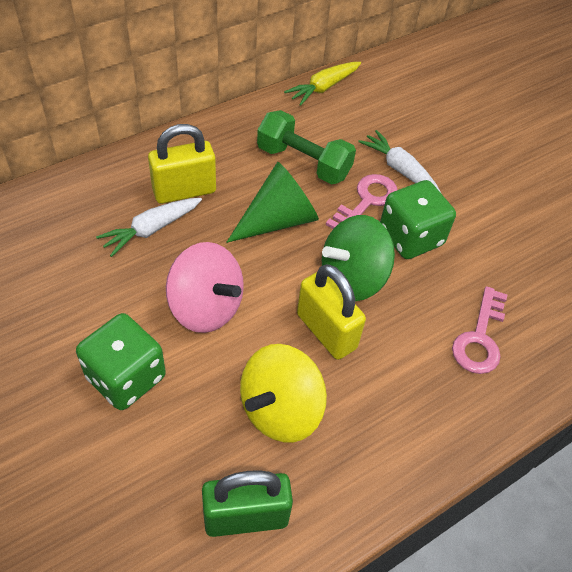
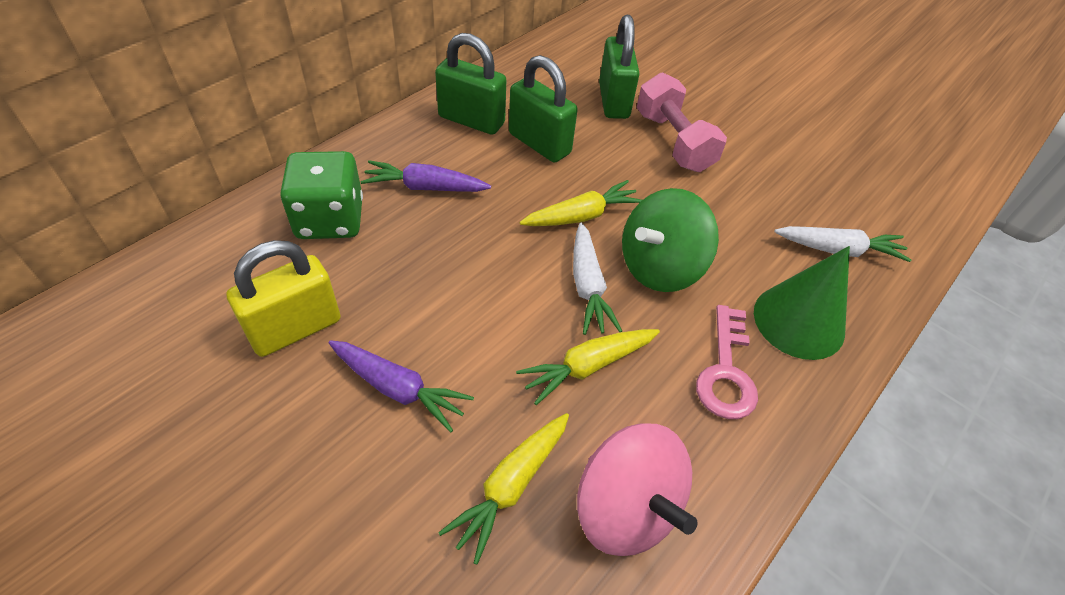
green dice: 2 -> 1
green dumbbell: 1 -> 0
green padlock: 1 -> 3
pink dumbbell: 0 -> 1
pink key: 2 -> 1
purple carrot: 0 -> 2
yellow carrot: 1 -> 3
yellow padlock: 2 -> 1
yellow spinning top: 1 -> 0

